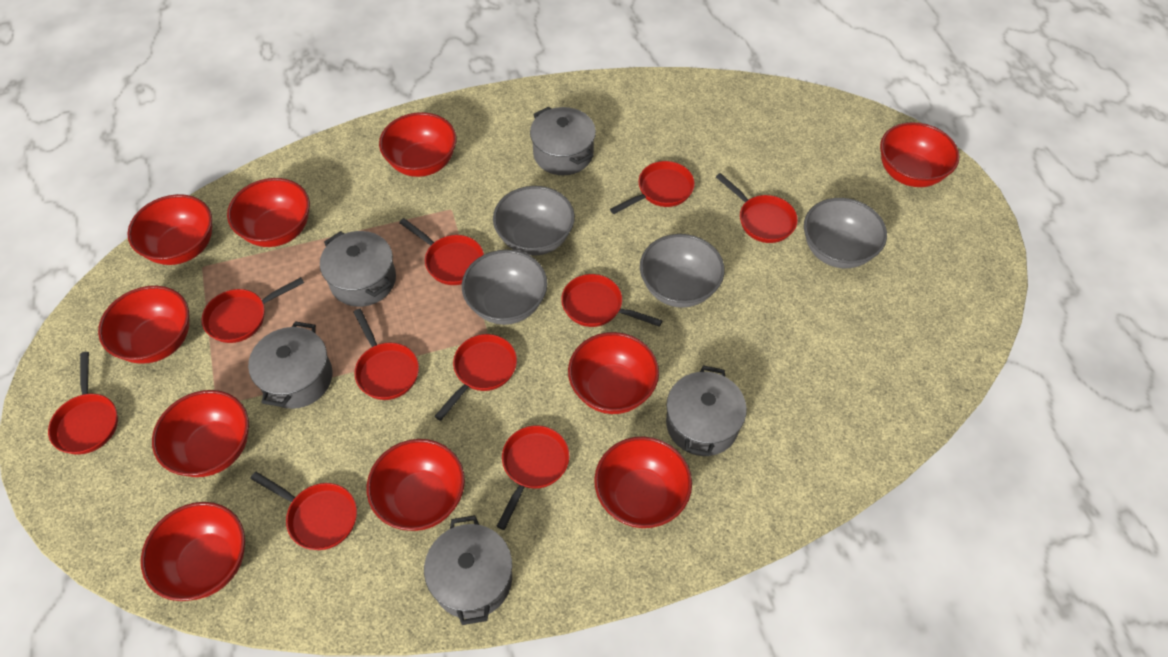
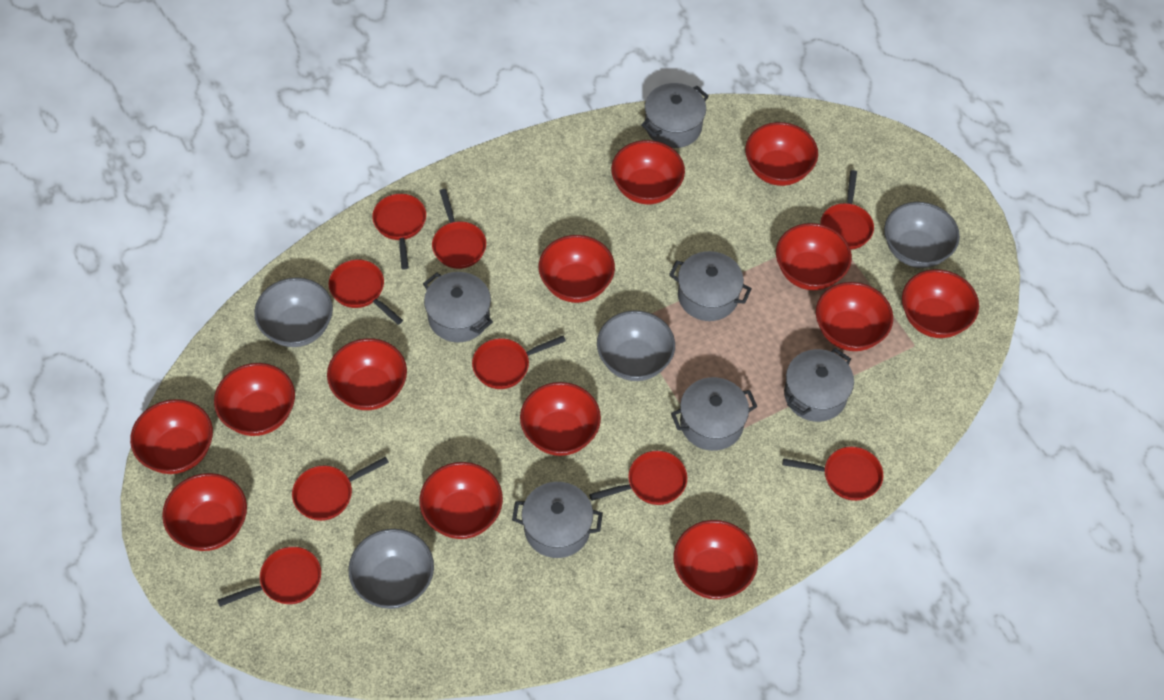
grey pot: 5 -> 6
red bowl: 10 -> 13
red pan: 10 -> 9

